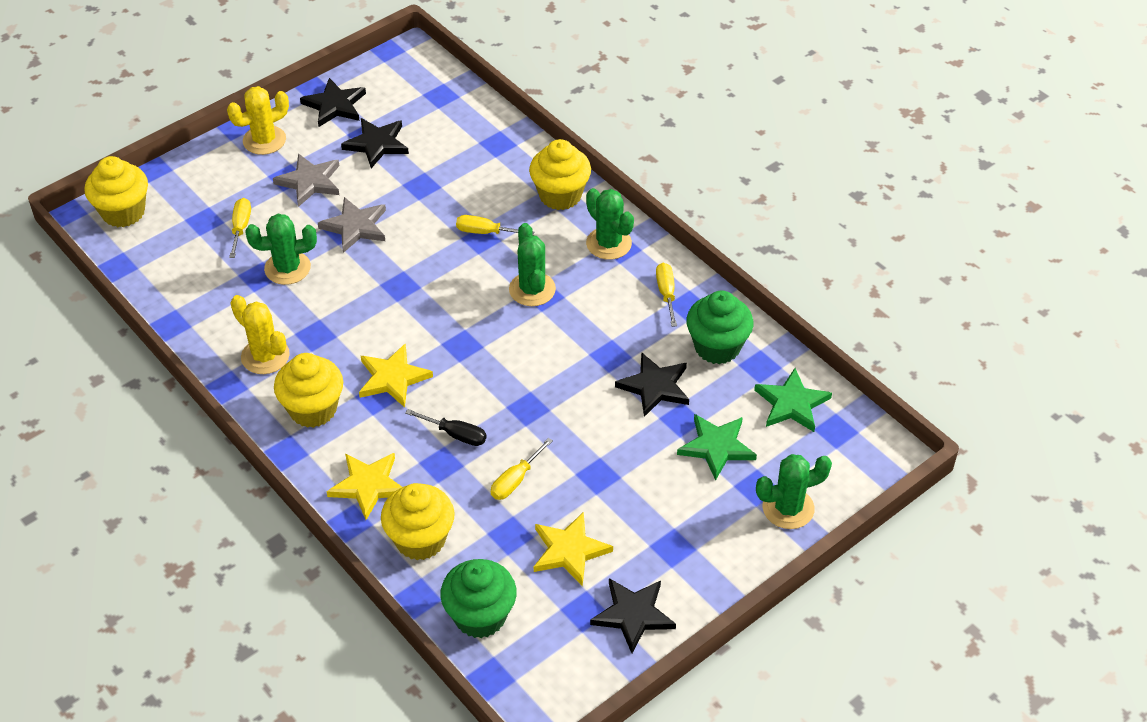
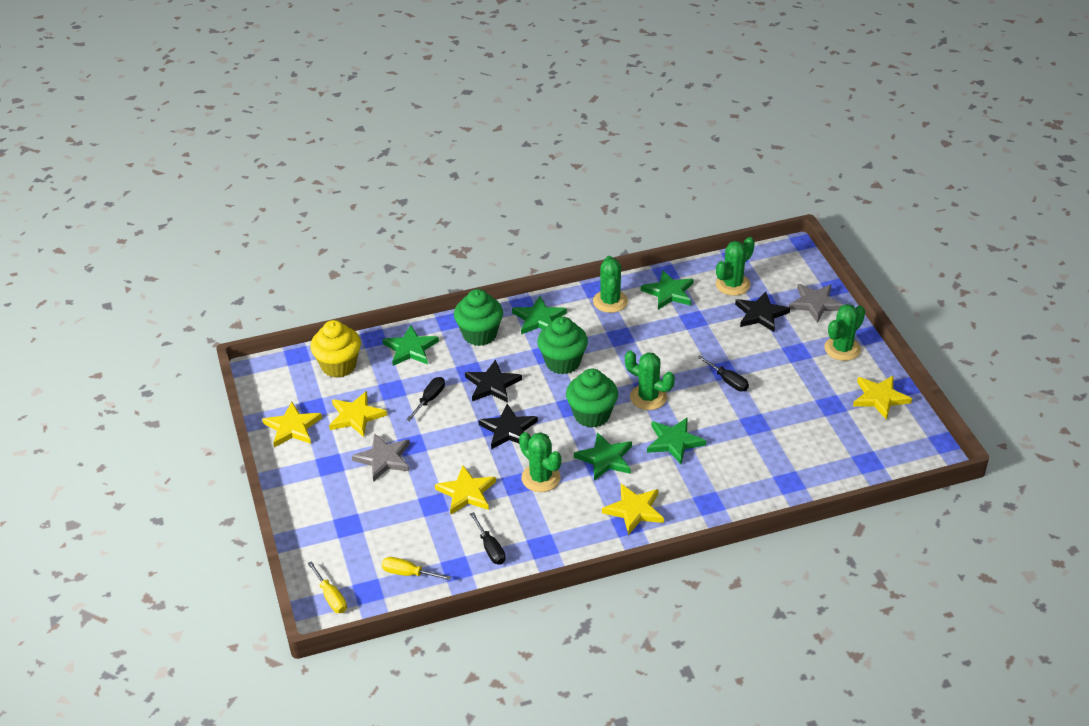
black screwdriver: 1 -> 3
black star: 4 -> 3
green cactus: 4 -> 5
green cupcake: 2 -> 3
green star: 2 -> 5
yellow cactus: 2 -> 0
yellow cupcake: 4 -> 1
yellow screwdriver: 4 -> 2
yellow star: 3 -> 5

